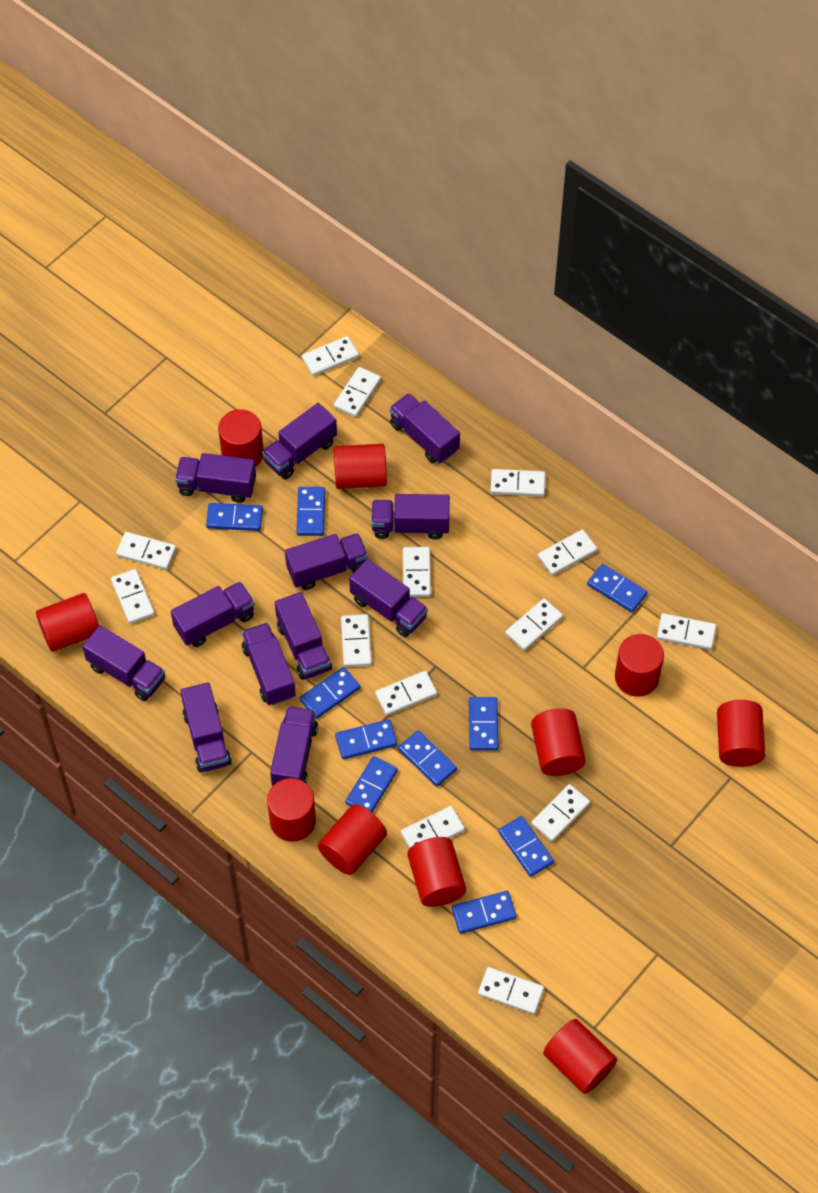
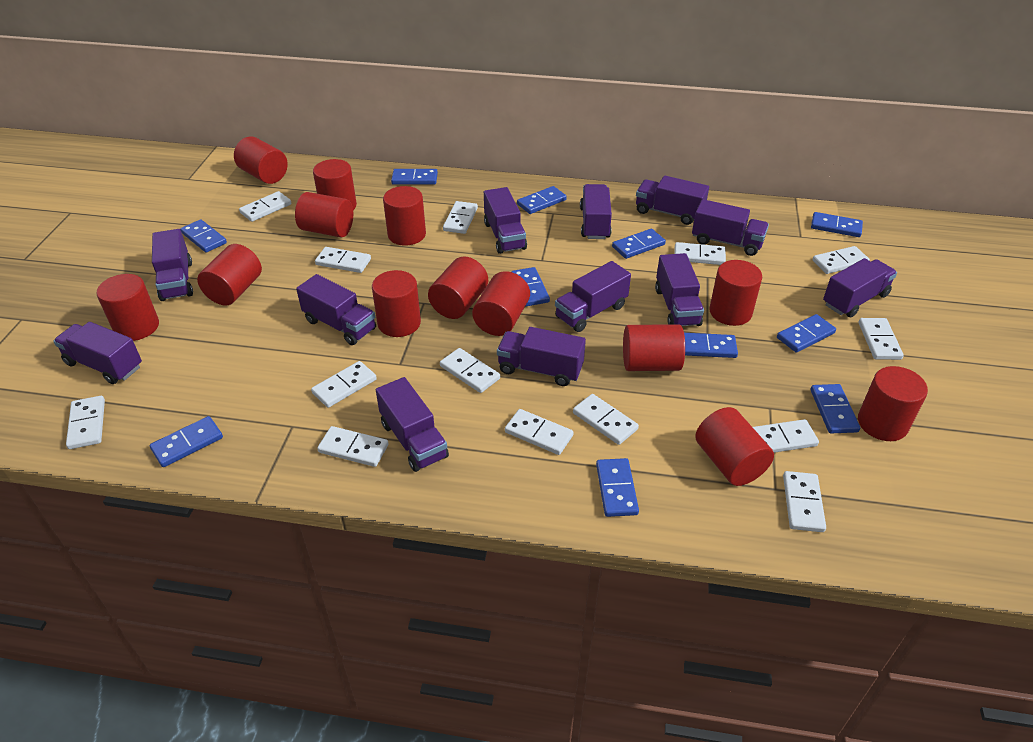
blue domino: 10 -> 11
red cylinder: 10 -> 13

